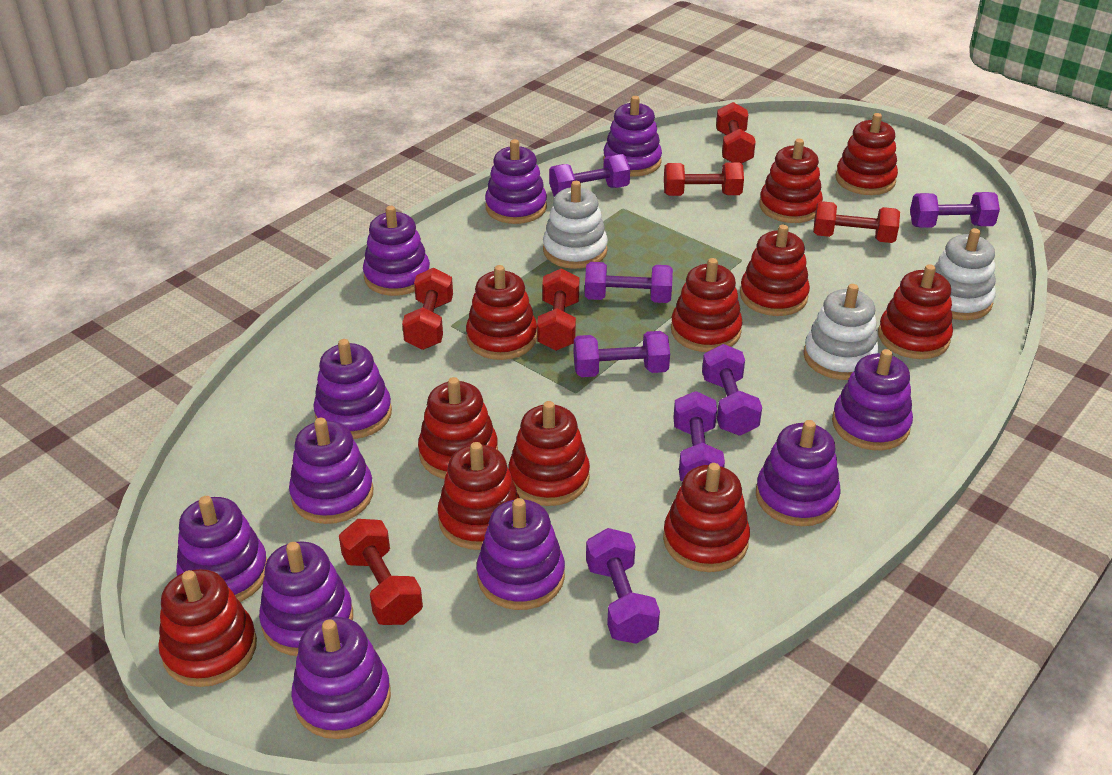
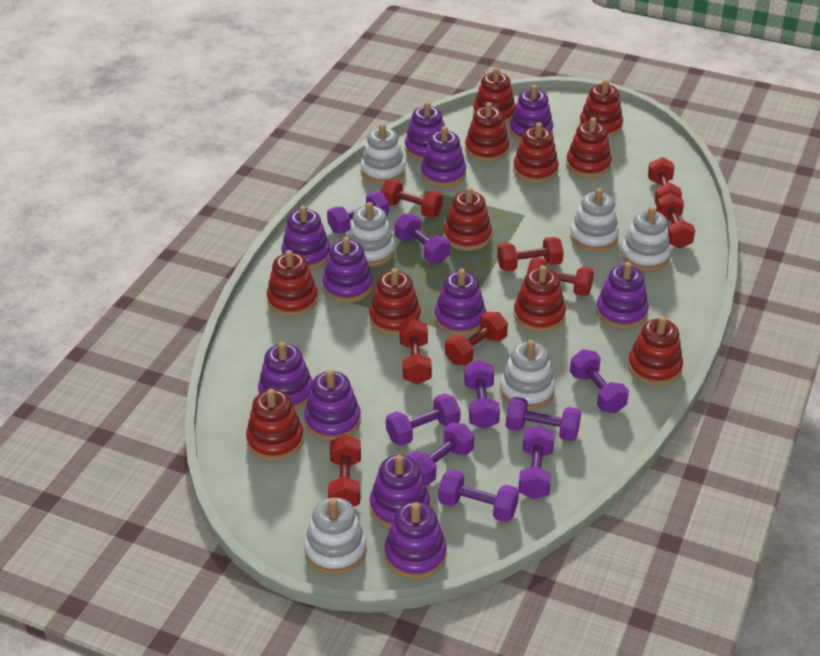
purple dumbbell: 7 -> 9
red dumbbell: 6 -> 8
white stacking toy: 3 -> 6

